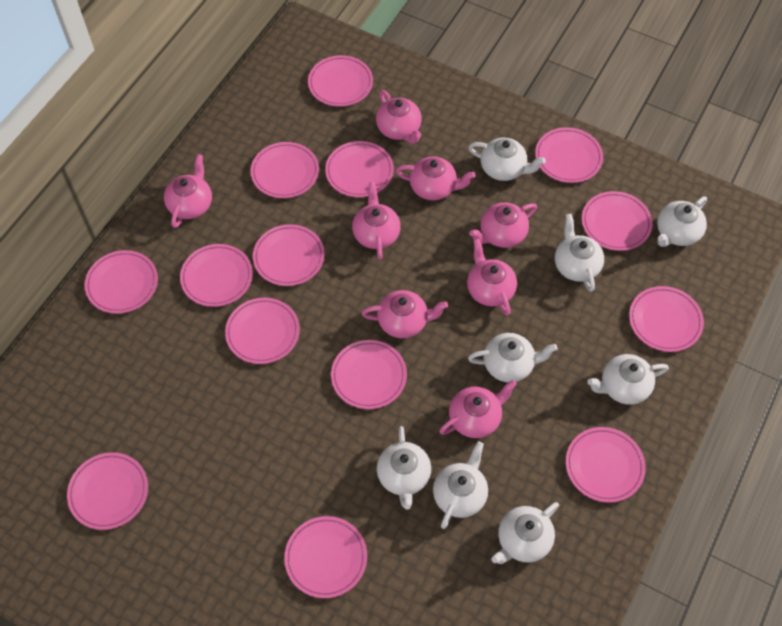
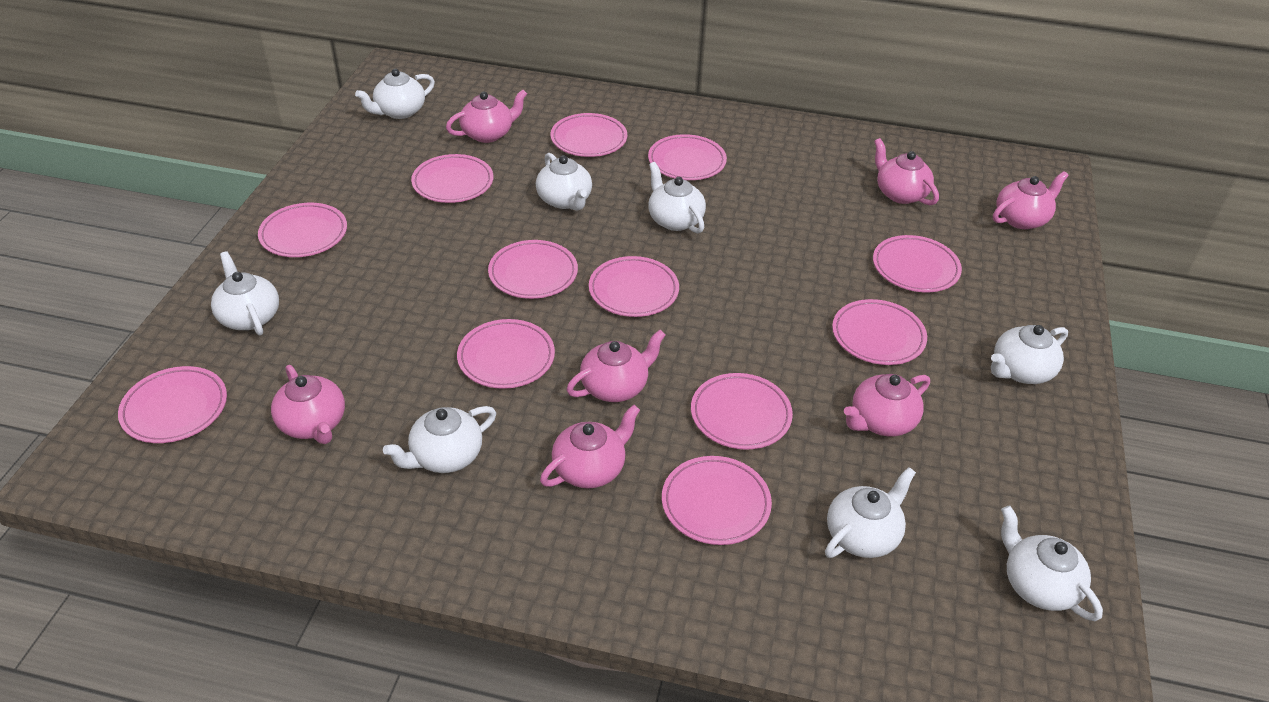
pink plate: 14 -> 12
pink teapot: 8 -> 7

